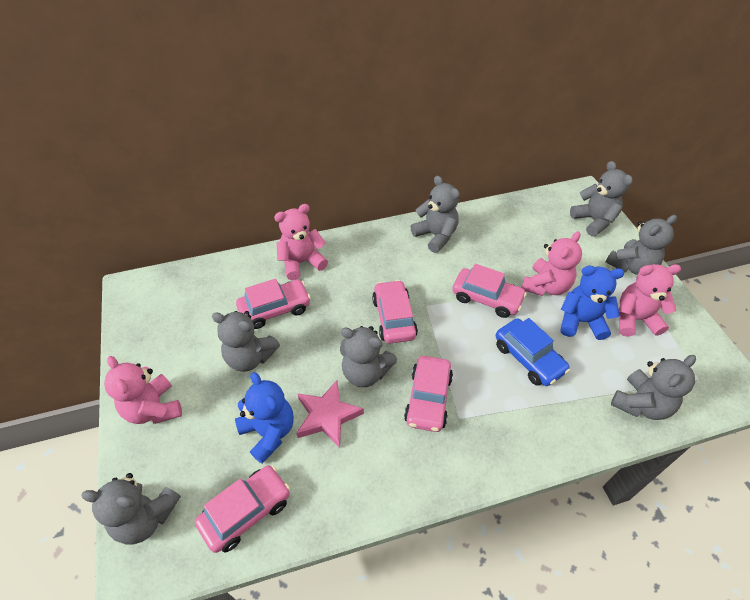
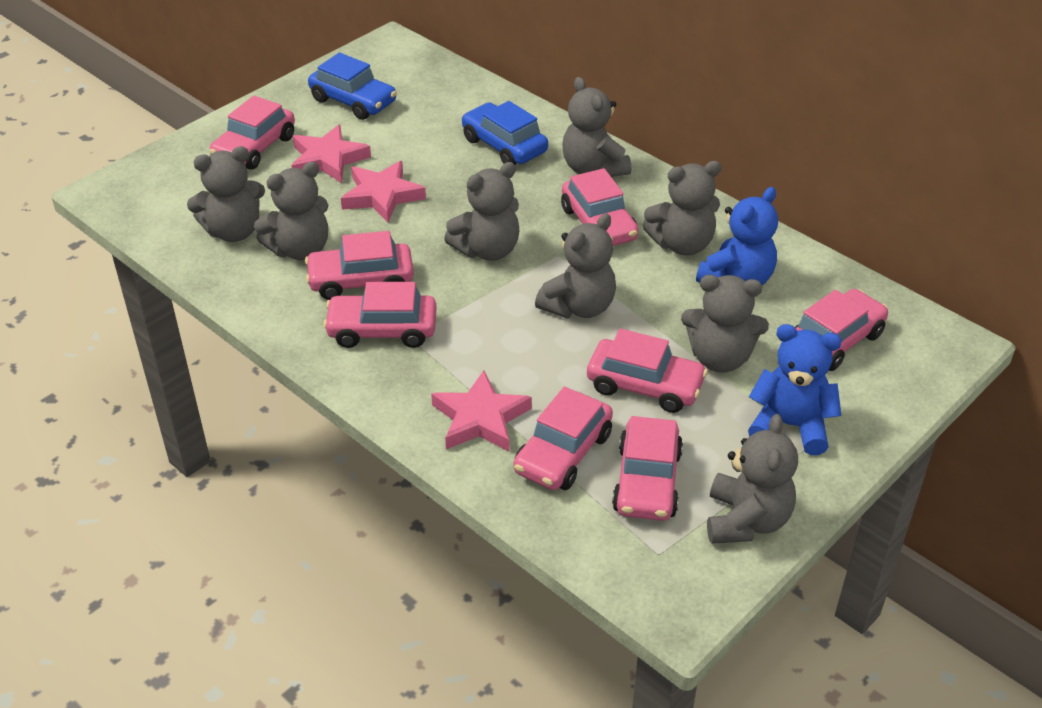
blue car: 1 -> 2
grey teddy bear: 7 -> 8
pink car: 5 -> 8
pink star: 1 -> 3
pink teddy bear: 4 -> 0

